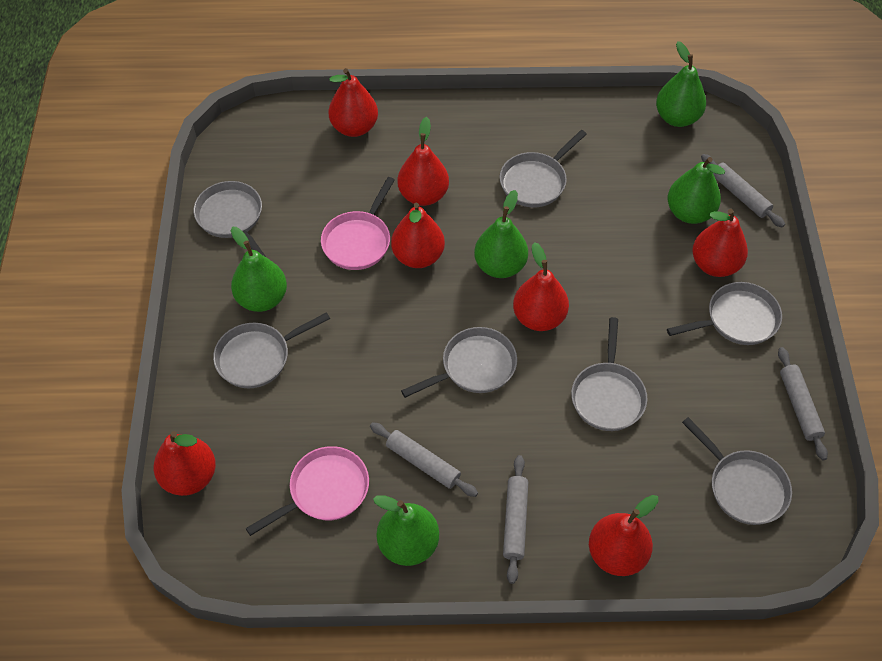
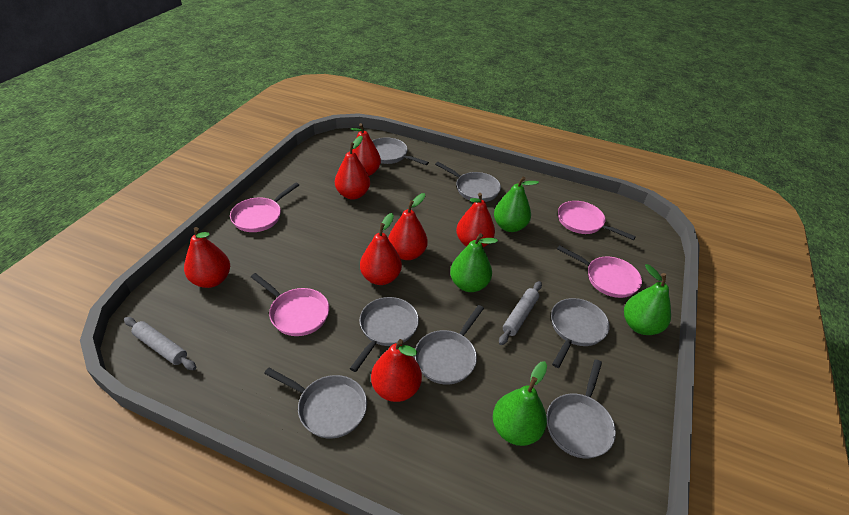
green pear: 5 -> 4
grey rolling pin: 4 -> 2
pink pan: 2 -> 4

